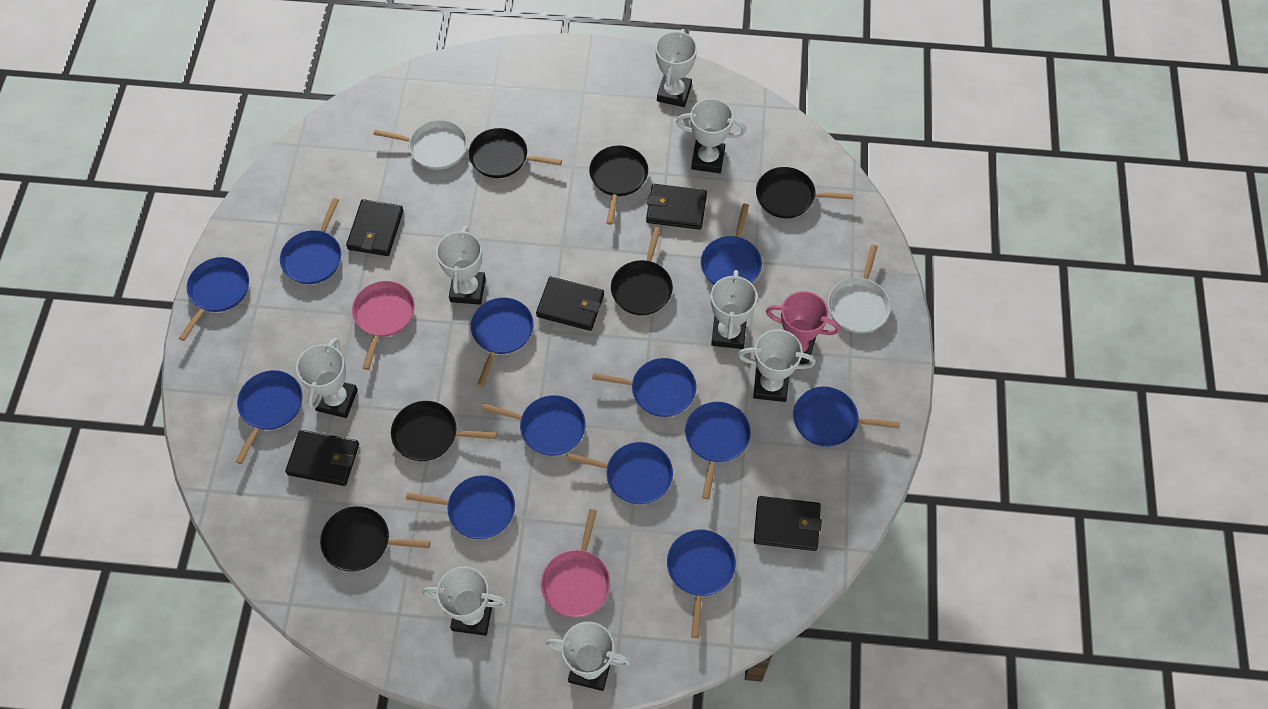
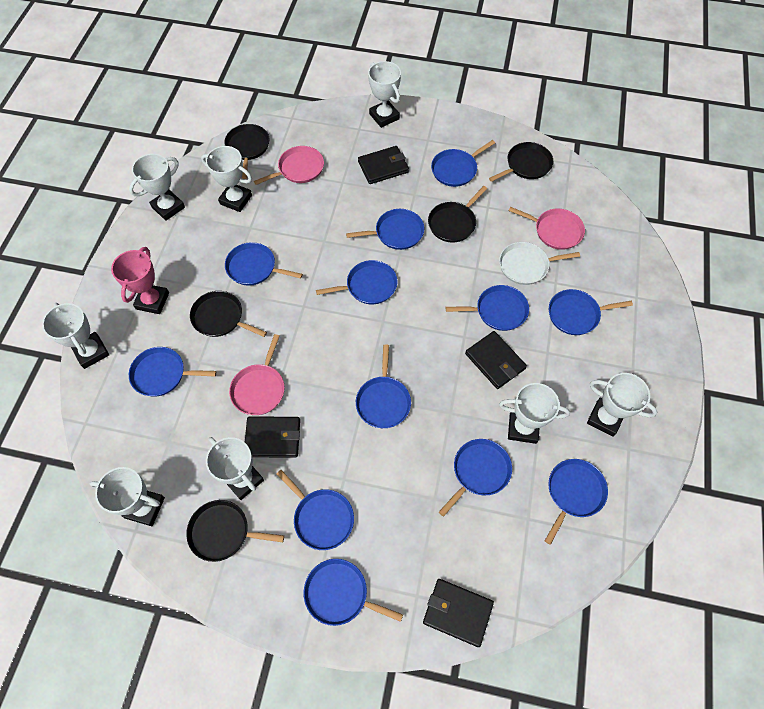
black pan: 6 -> 5
black wallet: 5 -> 4
pink pan: 2 -> 3
white pan: 2 -> 1

